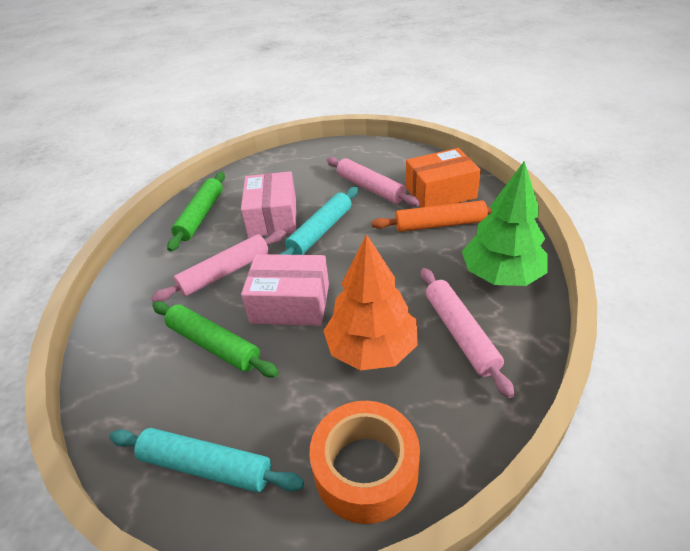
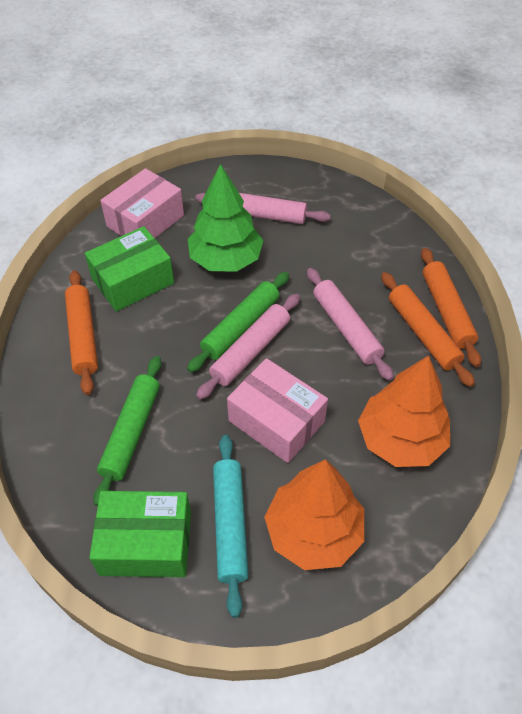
green box: 0 -> 2
orange box: 1 -> 0
orange rolling pin: 1 -> 3
orange tape: 1 -> 0
orange tree: 1 -> 2
turquoise rolling pin: 2 -> 1

